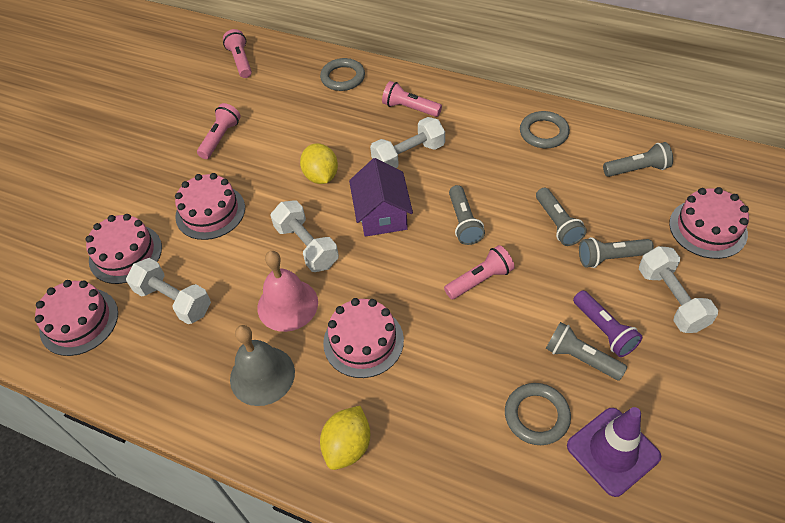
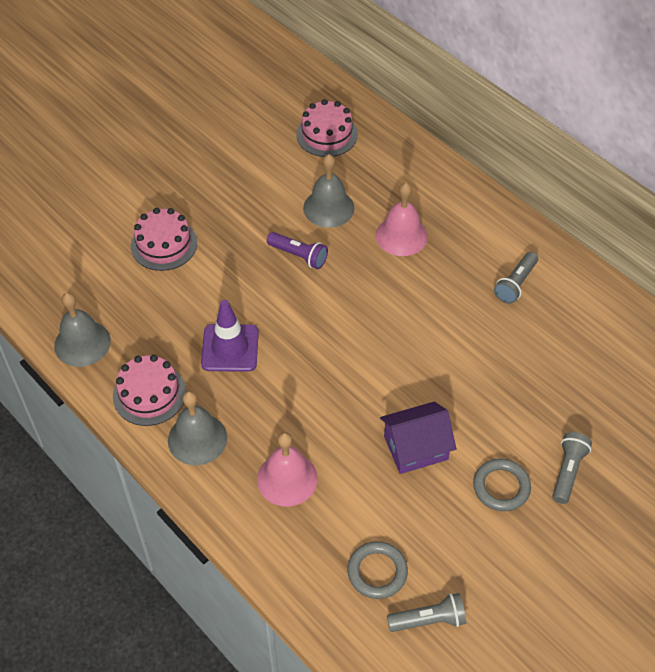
grey bell: 1 -> 3
grey flashlight: 5 -> 3
grey ring: 3 -> 2
pink bell: 1 -> 2
pink cake: 5 -> 3
pink flashlight: 4 -> 0
white dumbbell: 4 -> 0
yellow lemon: 2 -> 0

